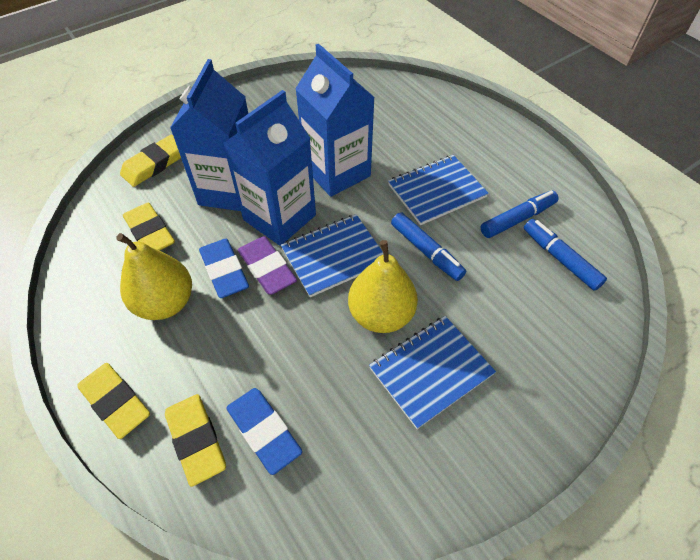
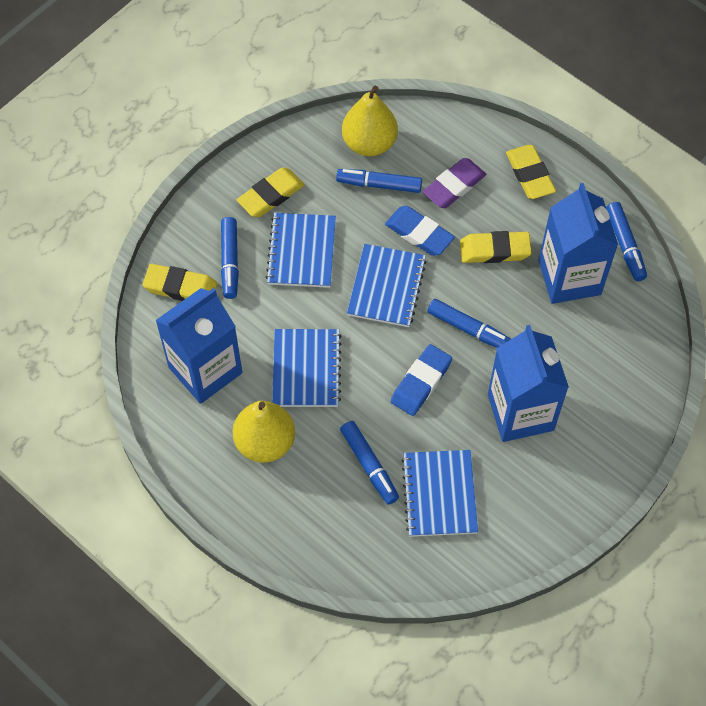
blue marker: 3 -> 5
blue notebook: 3 -> 4

